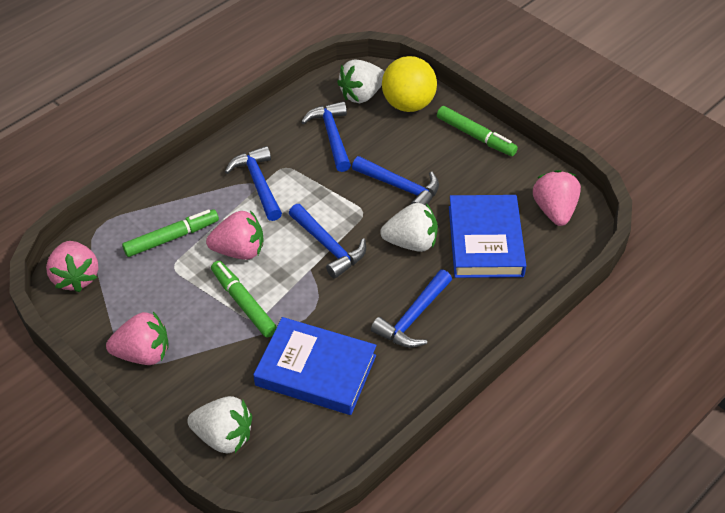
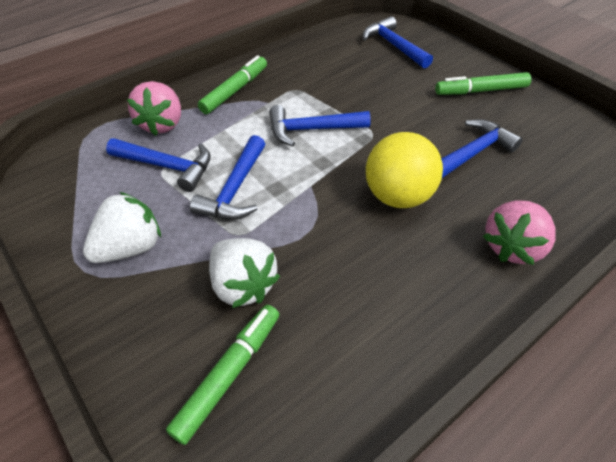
blue book: 2 -> 0
pink strawberry: 4 -> 2
white strawberry: 3 -> 2

